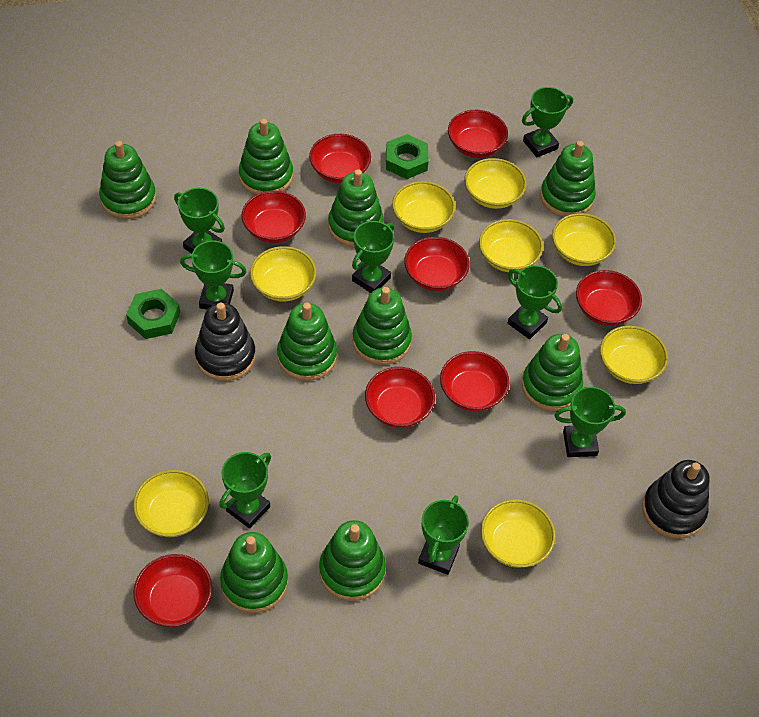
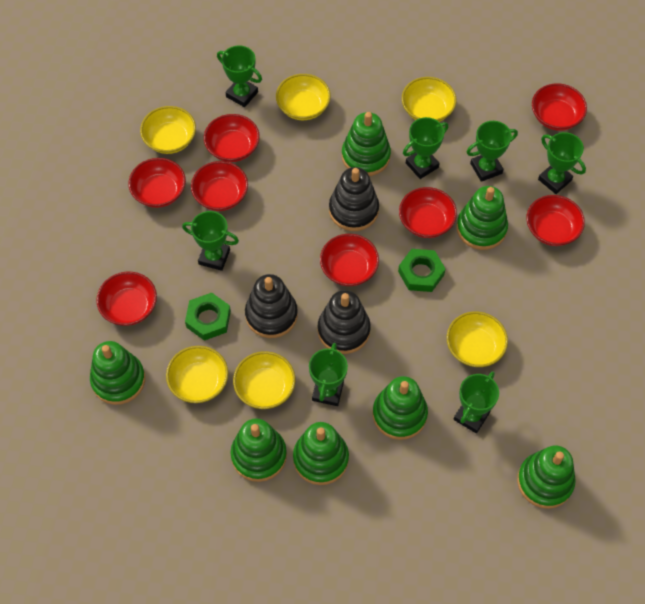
black stacking toy: 2 -> 3
green stacking toy: 9 -> 7
green trophy: 8 -> 7
yellow bowl: 8 -> 6

